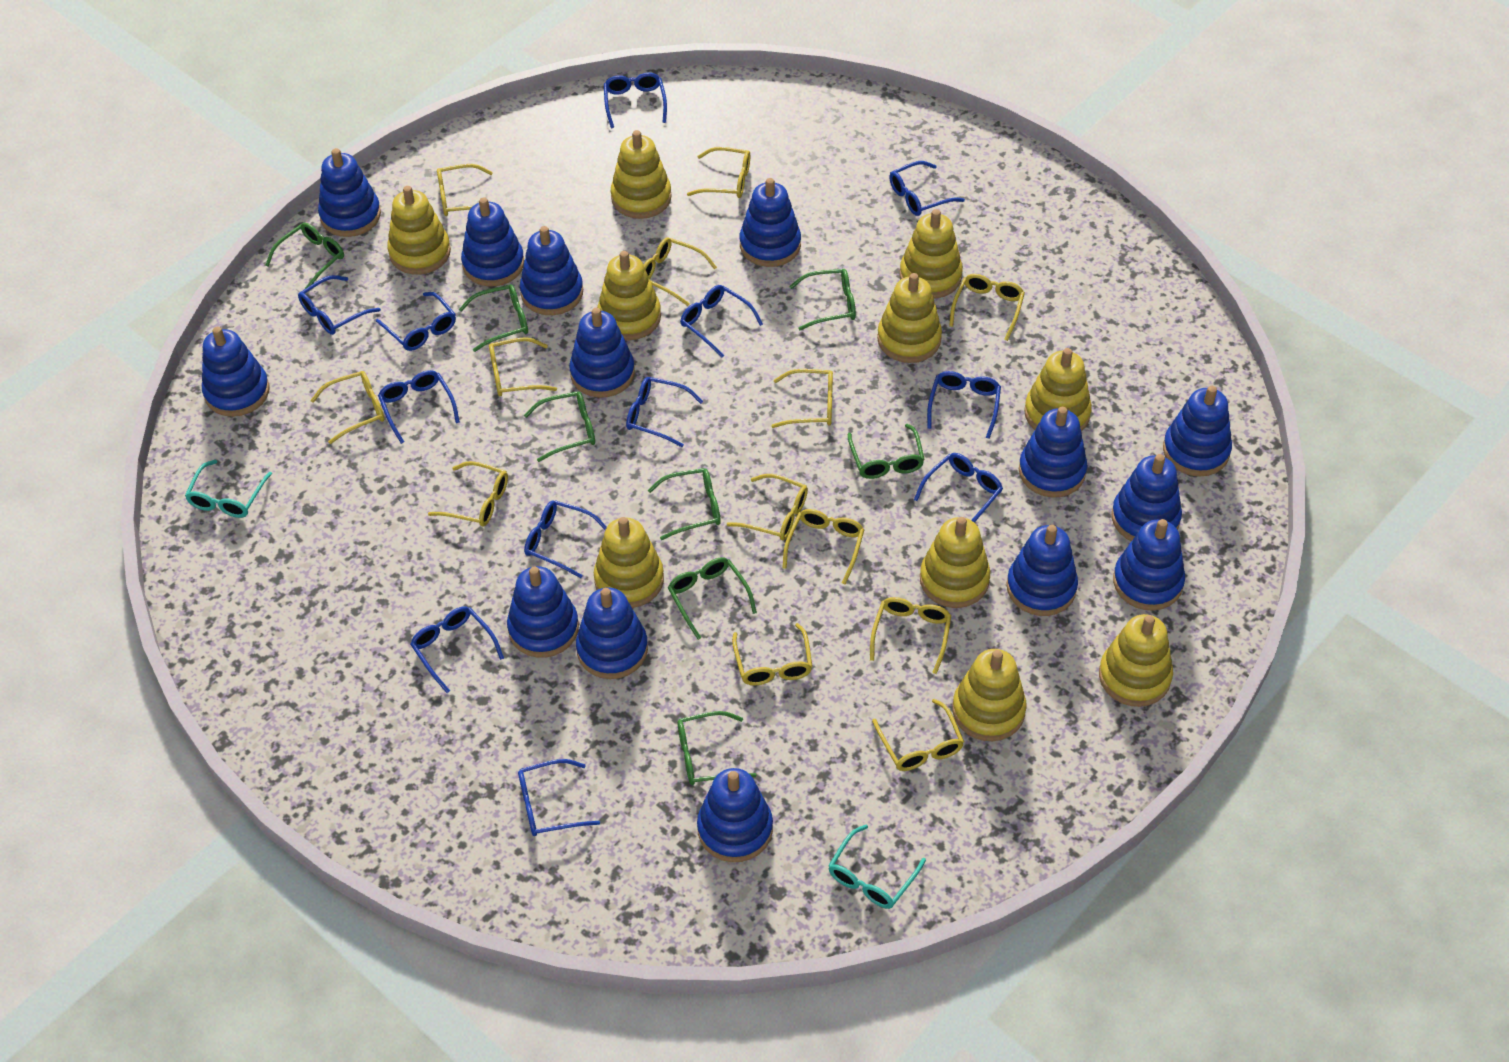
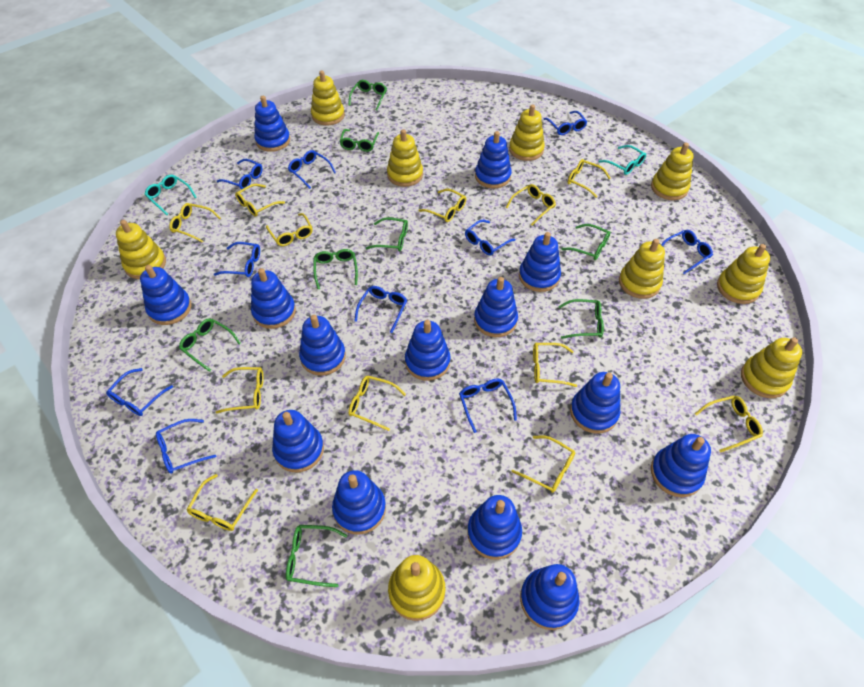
blue glasses: 12 -> 10
yellow glasses: 13 -> 12
yellow stacking toy: 10 -> 9

